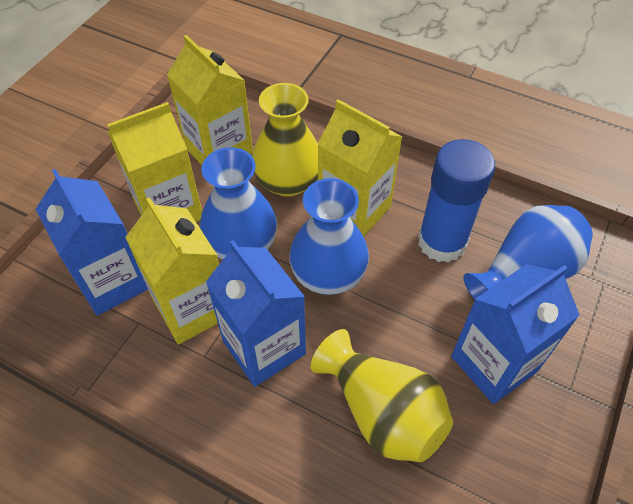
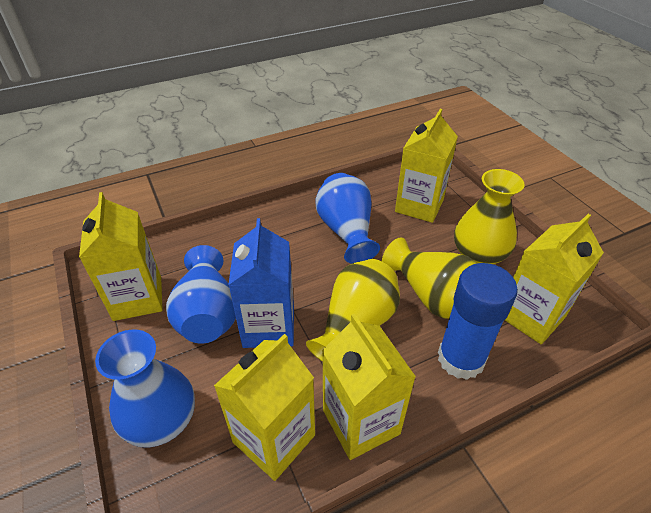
blue carton: 3 -> 1
yellow carton: 4 -> 5
yellow vase: 2 -> 3

